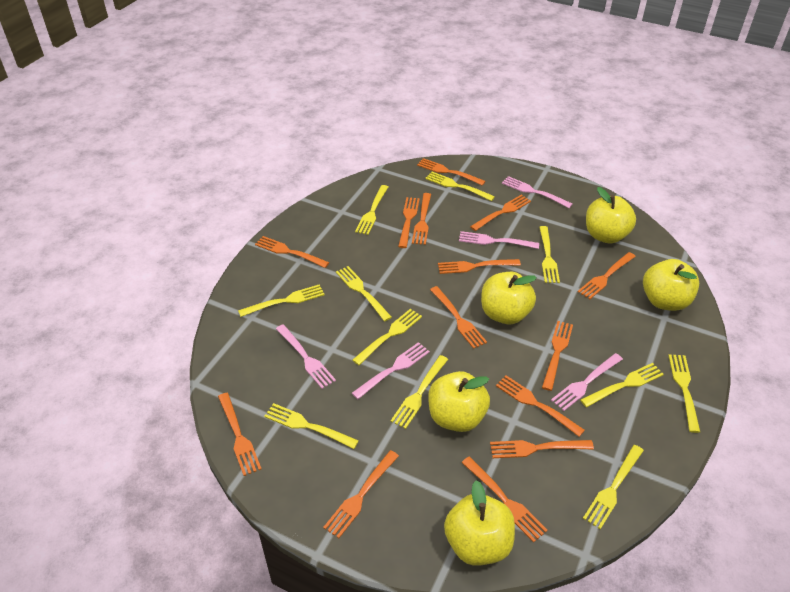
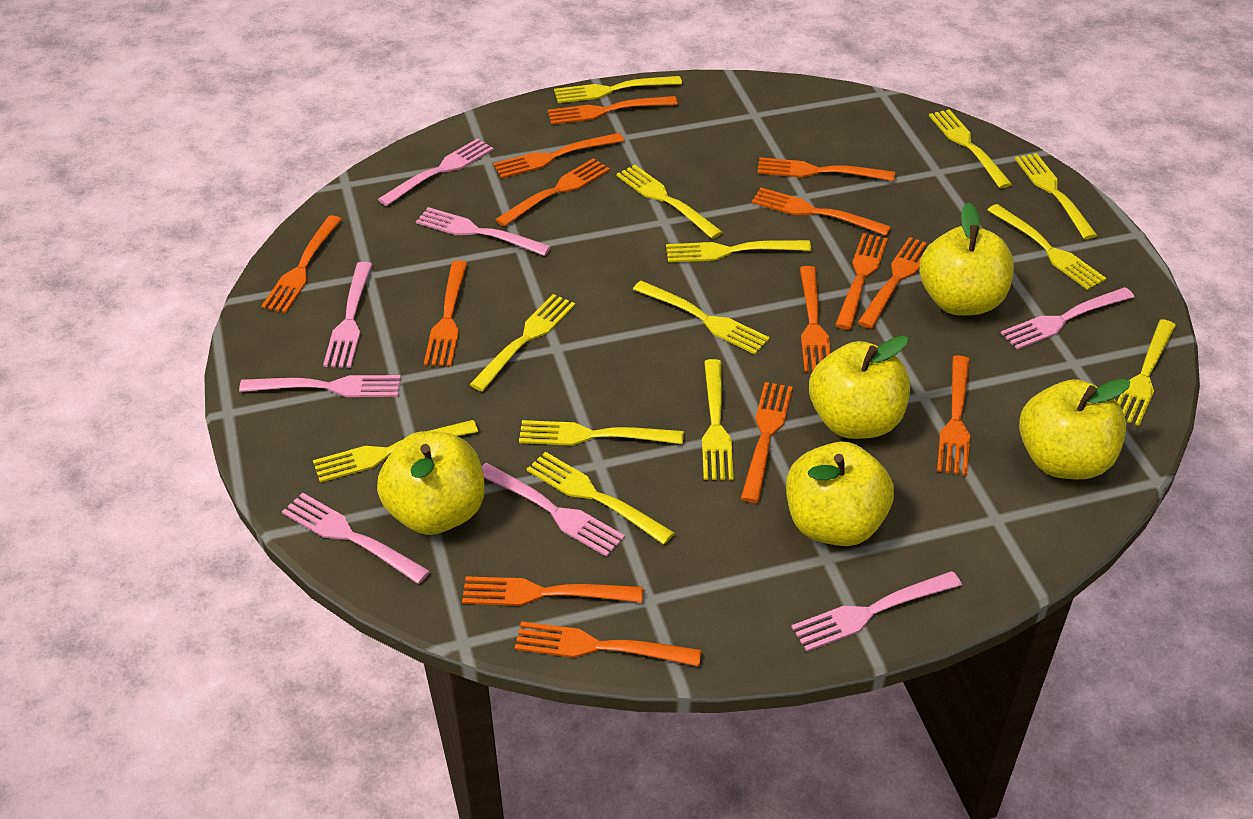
pink fork: 5 -> 8
yellow fork: 11 -> 13

